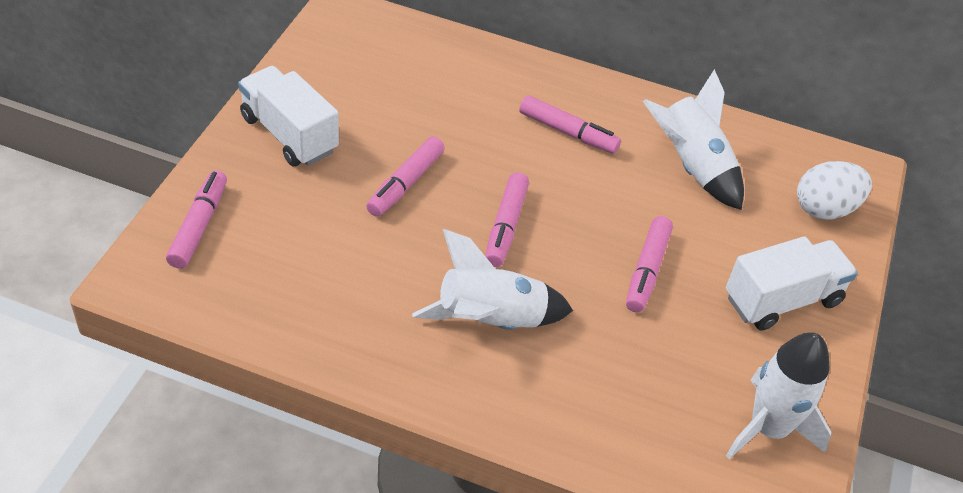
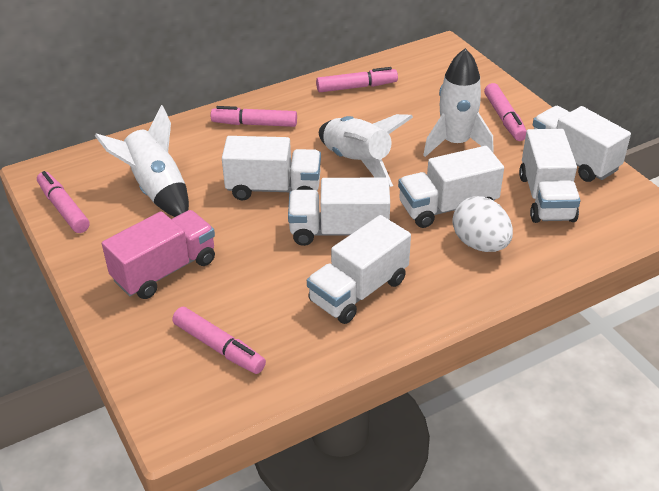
pink truck: 0 -> 1
white truck: 2 -> 6

